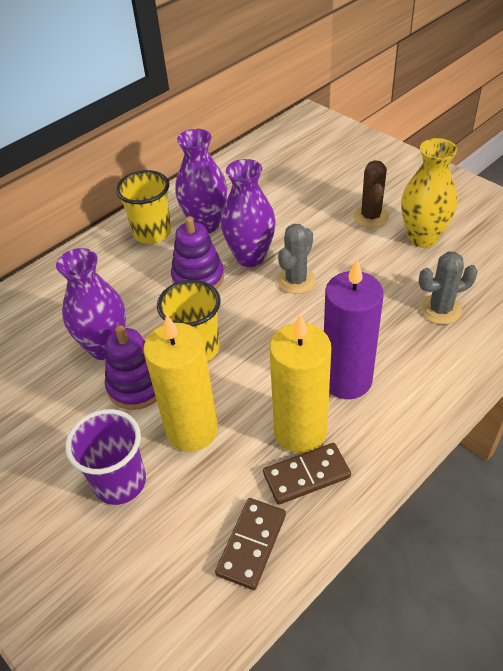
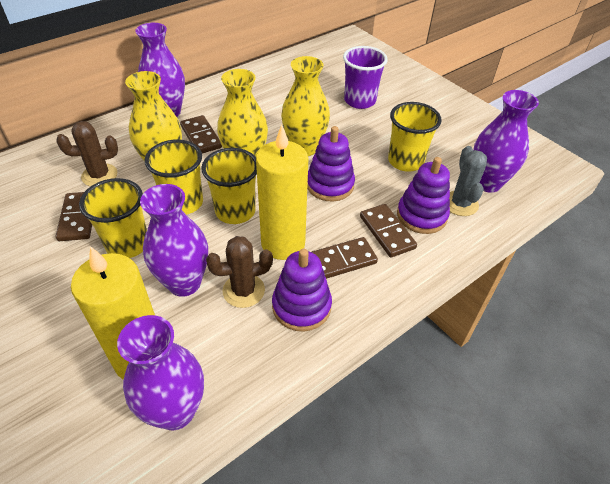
brown cactus: 1 -> 2
brown domino: 2 -> 4
grey cactus: 2 -> 1
purple candle: 1 -> 0
purple stacking toy: 2 -> 3
purple vase: 3 -> 4
yellow cup: 2 -> 4
yellow vase: 1 -> 3

